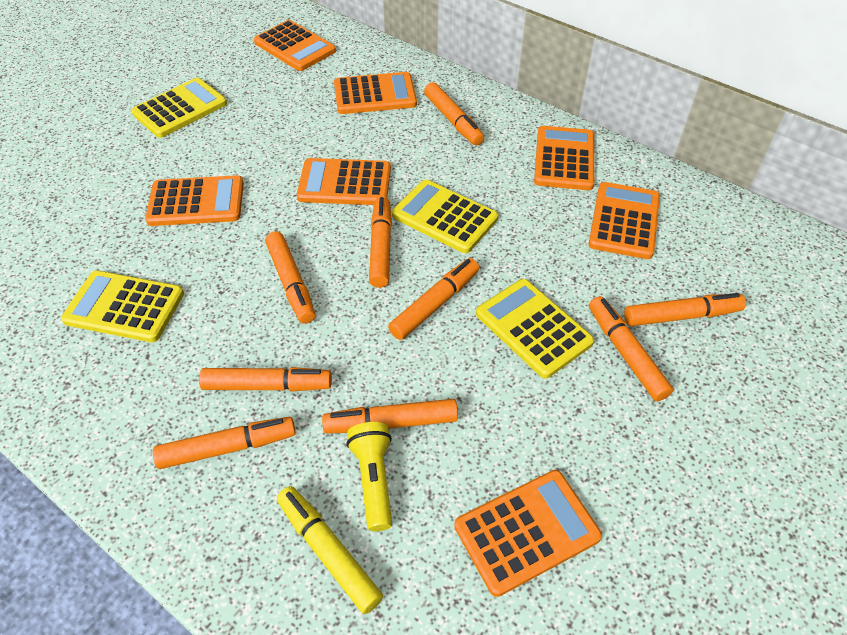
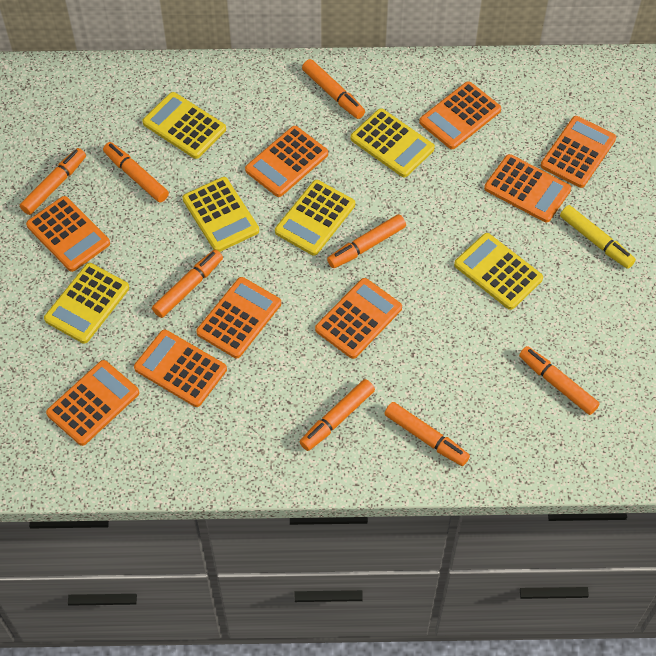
orange calculator: 7 -> 9
orange marker: 9 -> 8
yellow calculator: 4 -> 6
yellow flashlight: 1 -> 0

